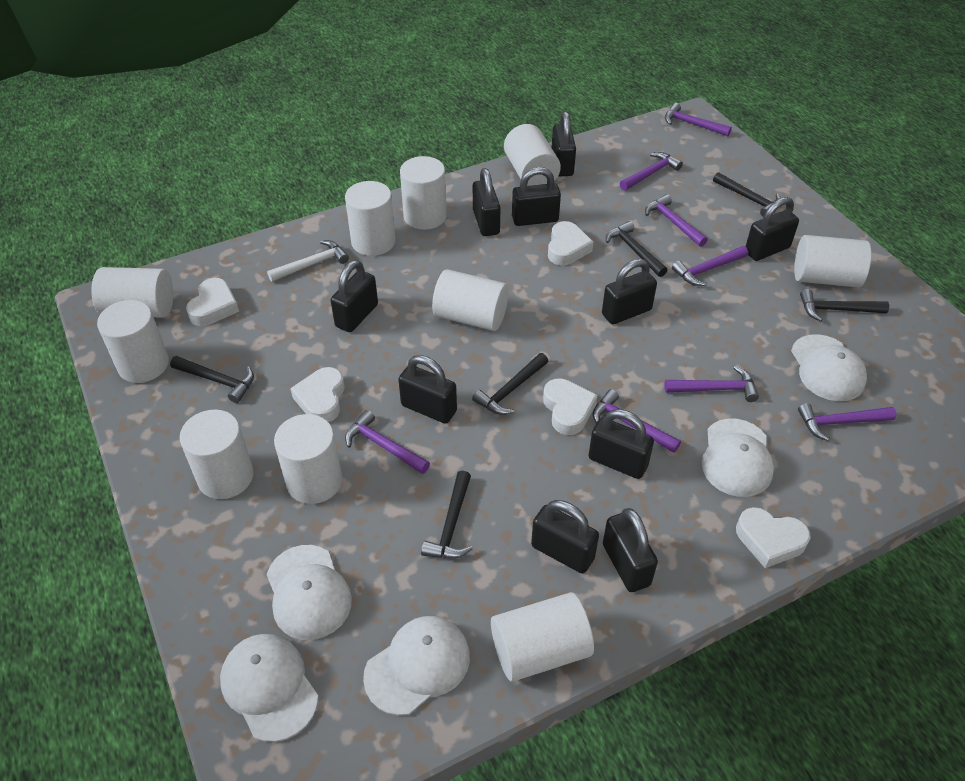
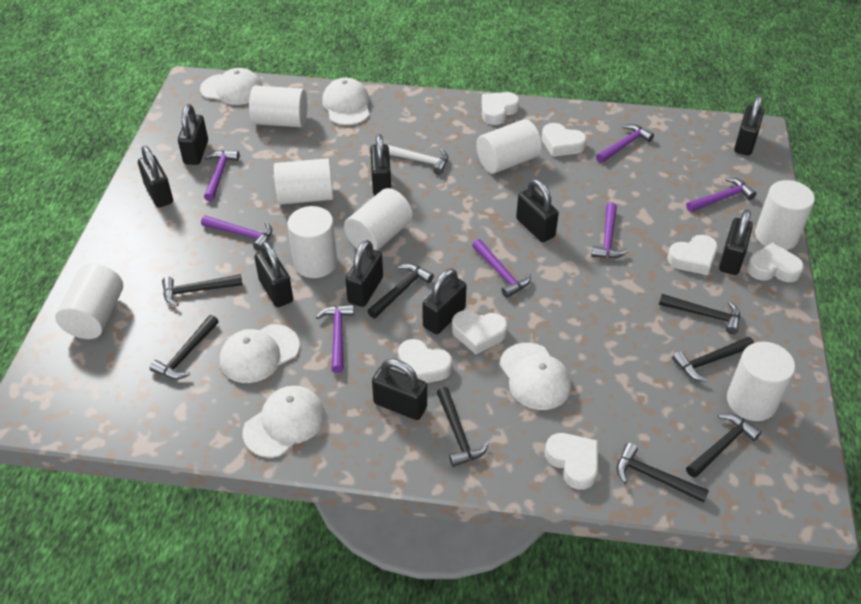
black hammer: 6 -> 8
purple hammer: 8 -> 7
white cylinder: 10 -> 8
white heart: 5 -> 7

